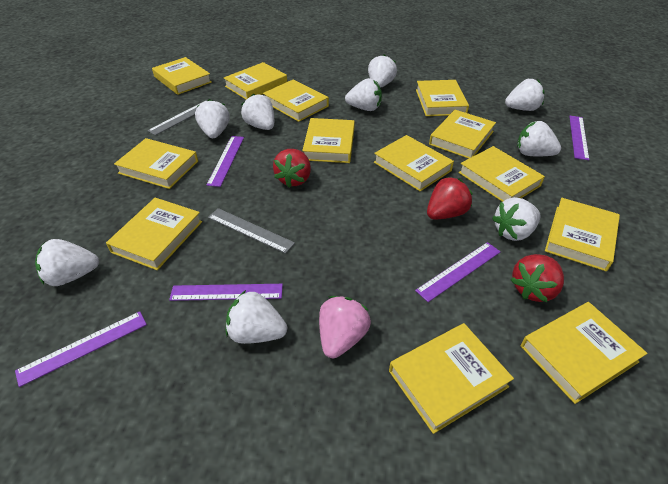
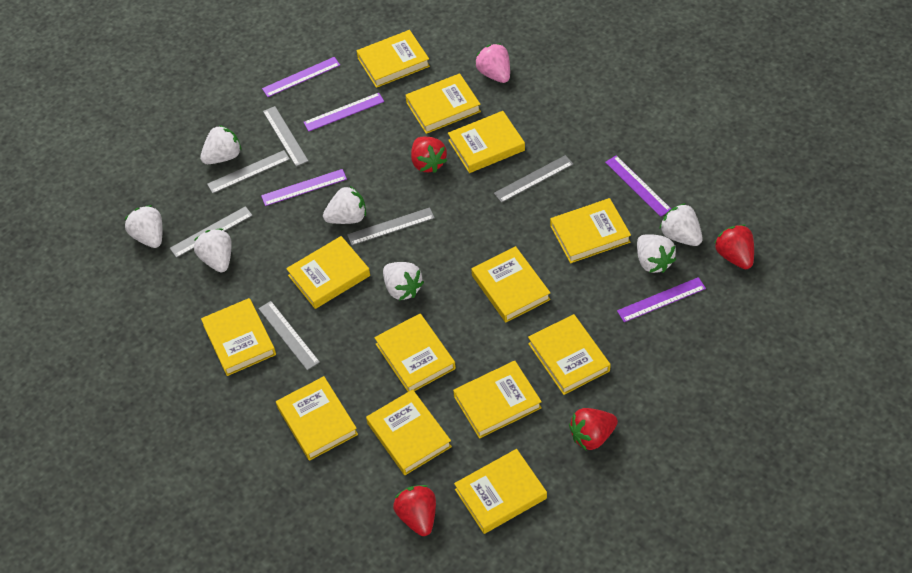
grey ruler: 2 -> 6
red strawberry: 3 -> 4
white strawberry: 9 -> 7

